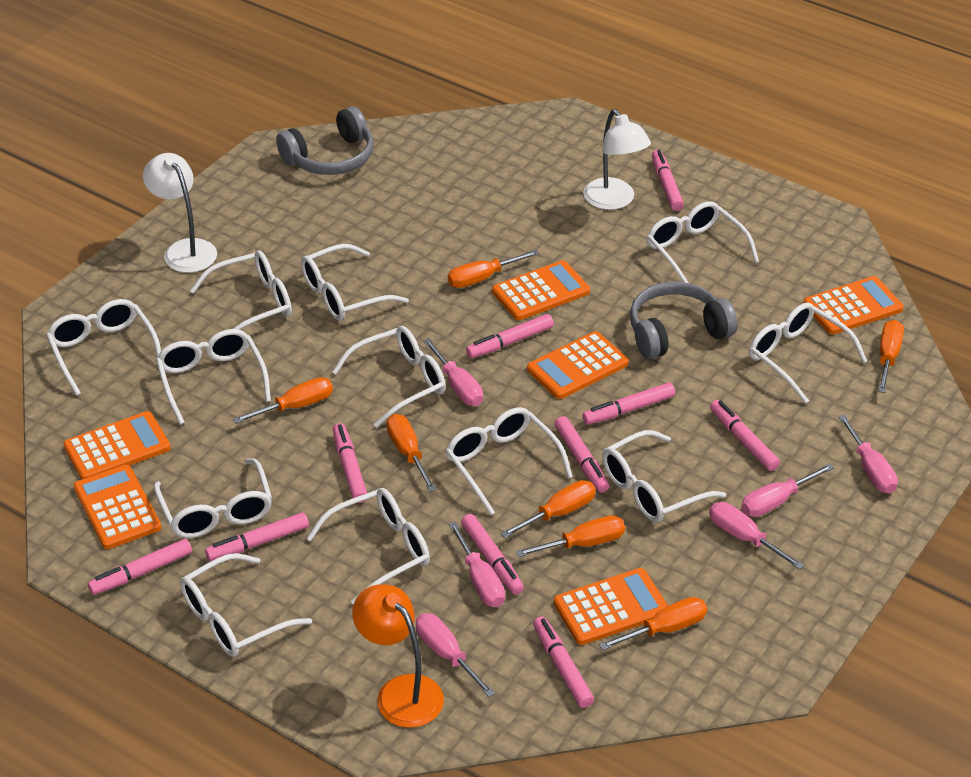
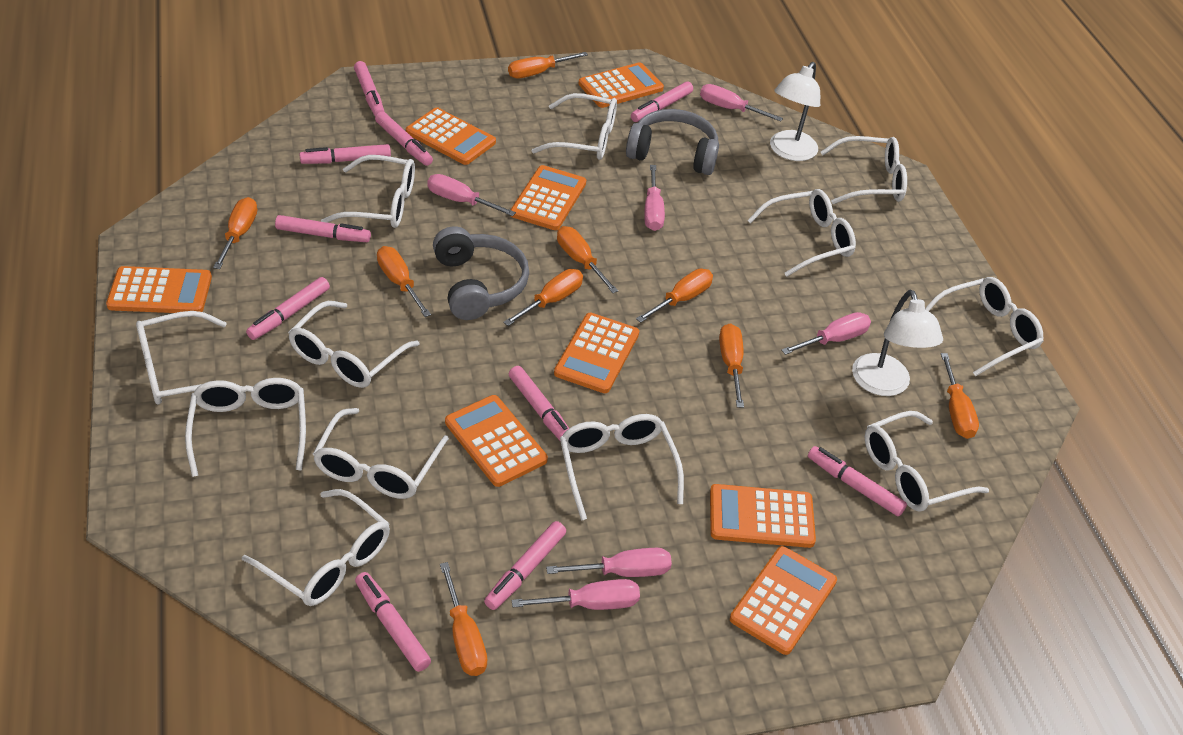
orange calculator: 6 -> 8
orange lamp: 1 -> 0
orange screwdriver: 7 -> 9

